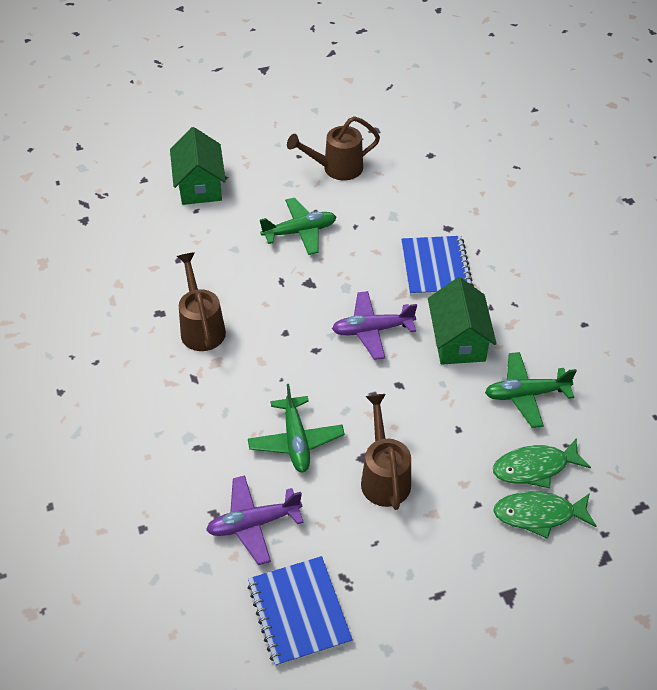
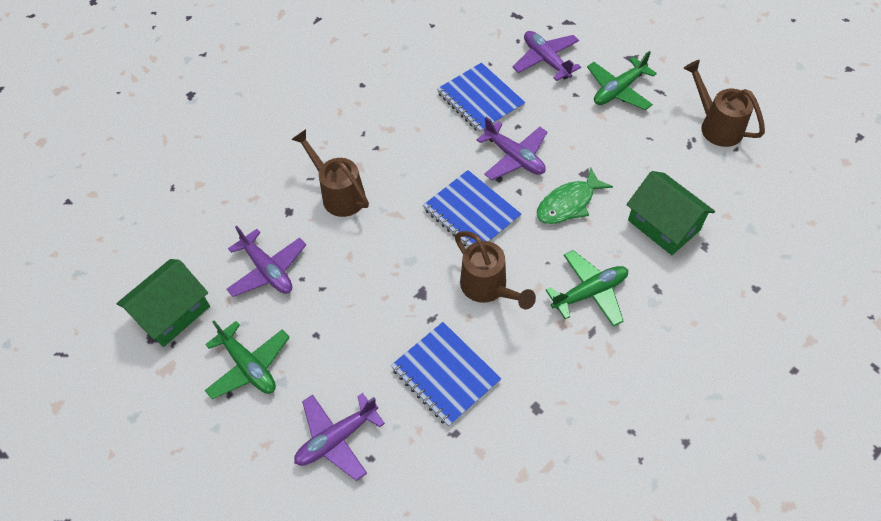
blue notebook: 2 -> 3
green fish: 2 -> 1
purple plane: 2 -> 4

